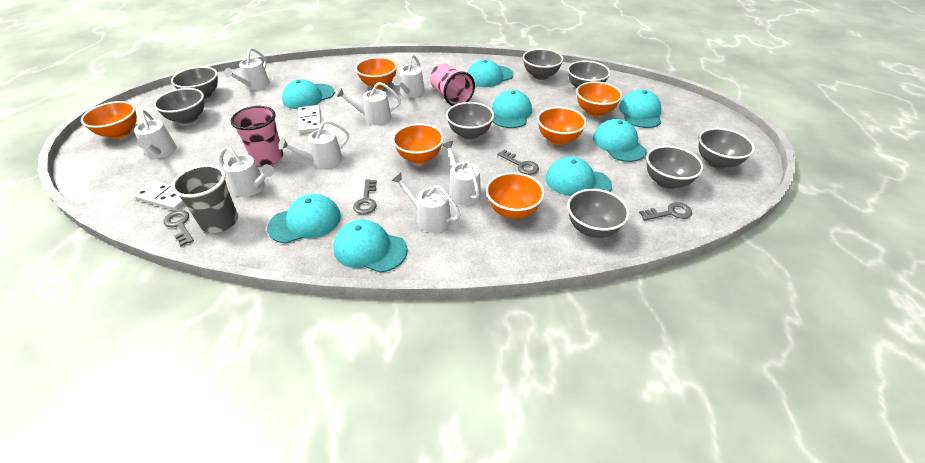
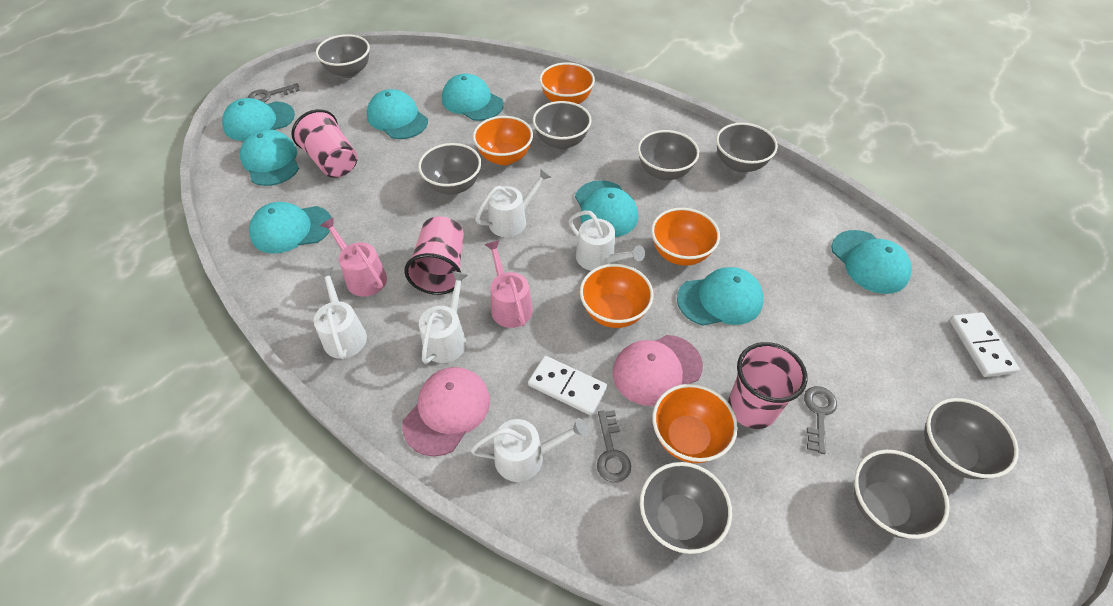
grey cup: 1 -> 0
grey key: 4 -> 3
orange bowl: 6 -> 5
pink cap: 0 -> 2
pink cup: 2 -> 3
pink watering can: 0 -> 2
white watering can: 8 -> 5

